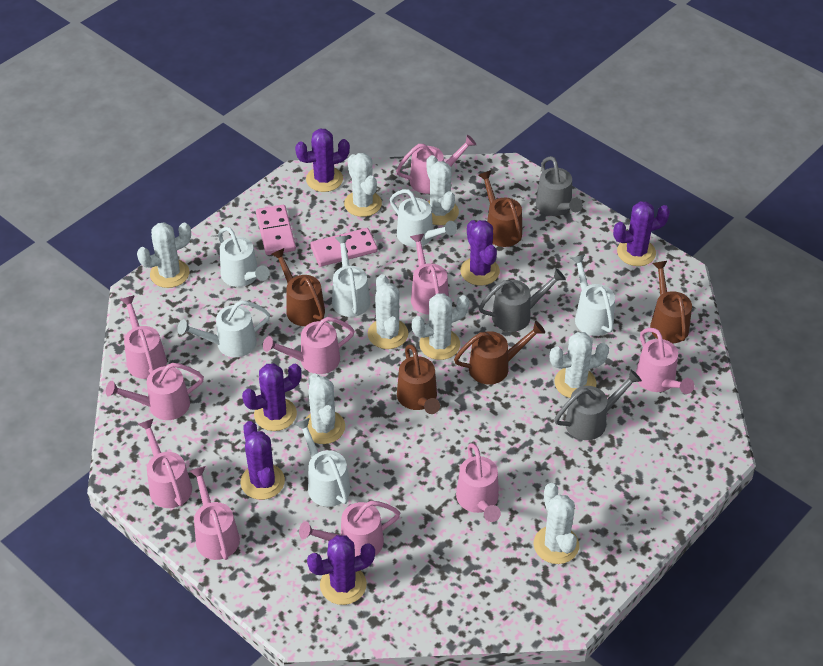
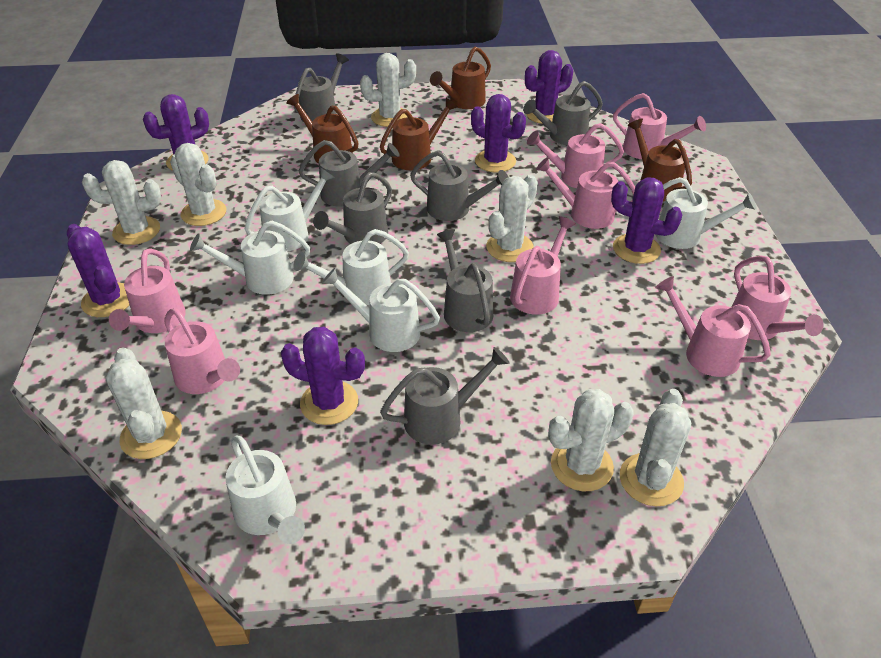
brown watering can: 5 -> 4
grey watering can: 3 -> 7
pink domino: 2 -> 0
pink watering can: 10 -> 8
white cactus: 8 -> 7

